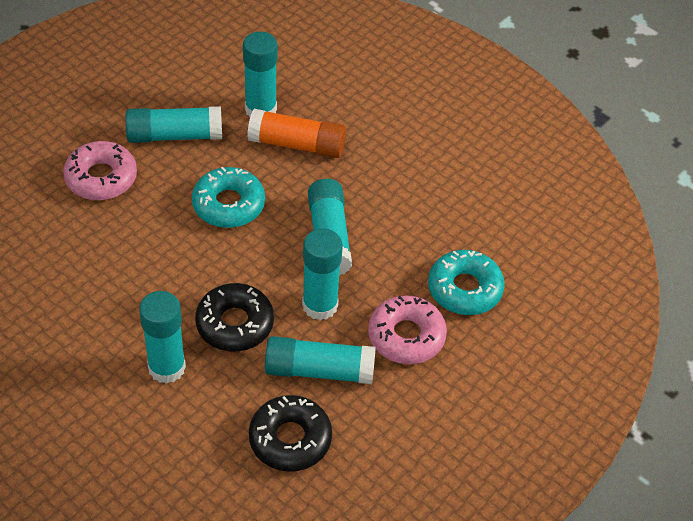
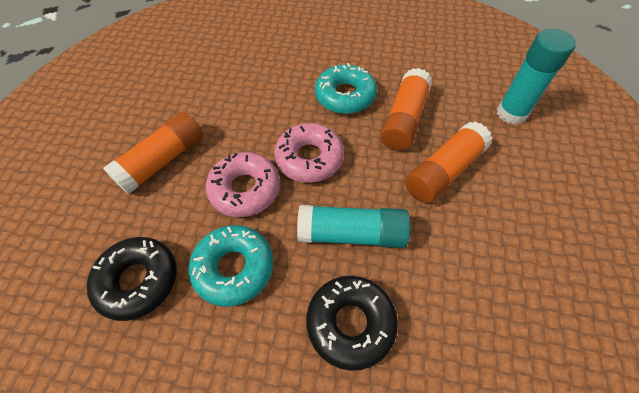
orange glue stick: 1 -> 3
turquoise glue stick: 6 -> 2

